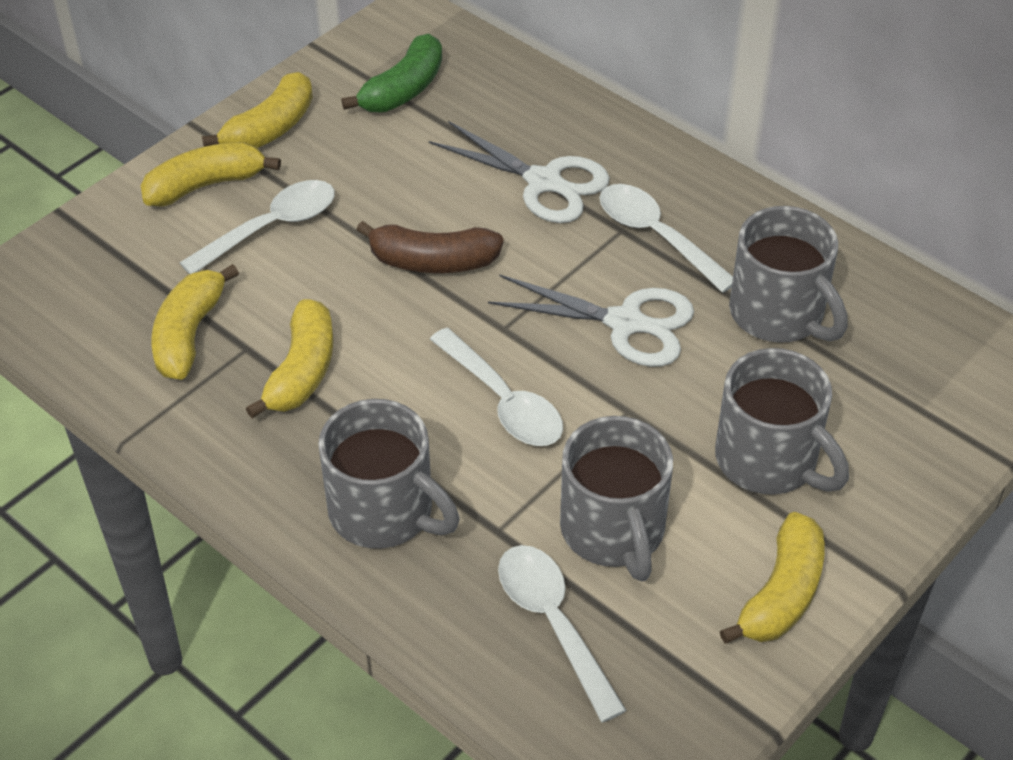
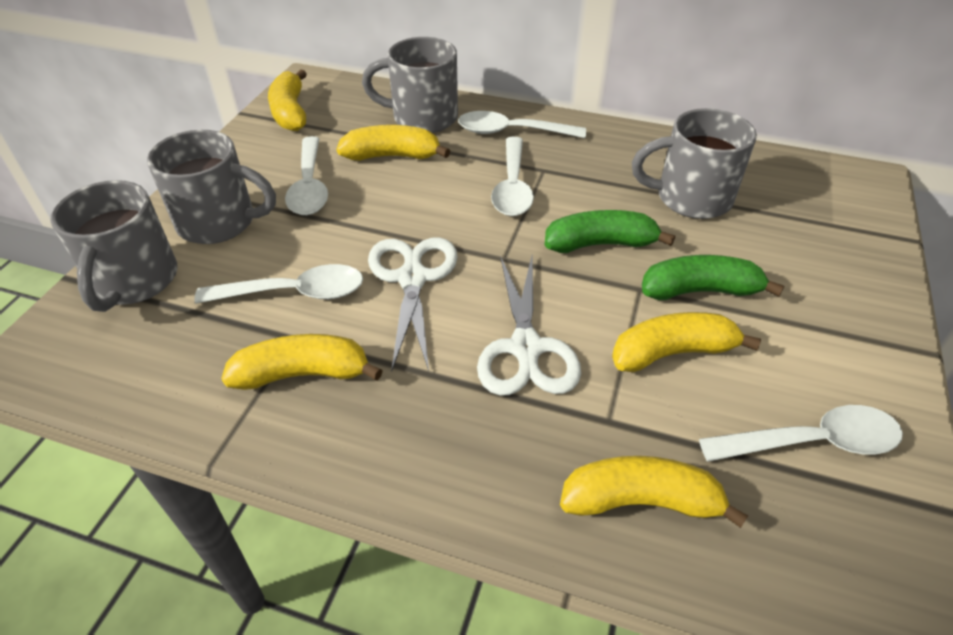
brown banana: 1 -> 0
green banana: 1 -> 2
white spoon: 4 -> 5

